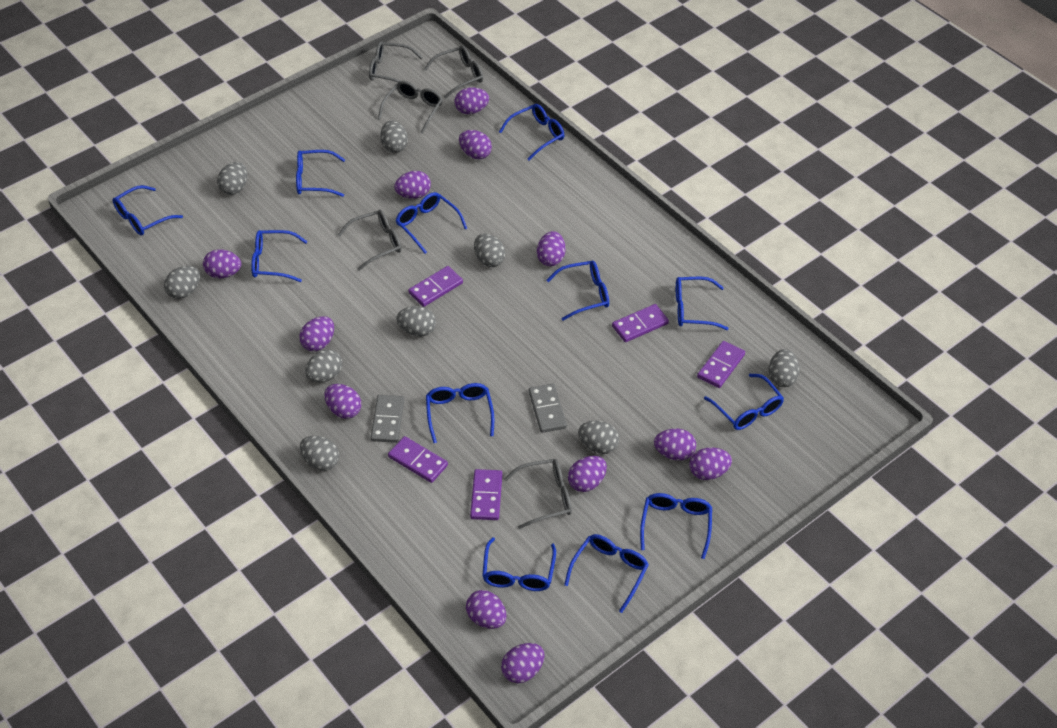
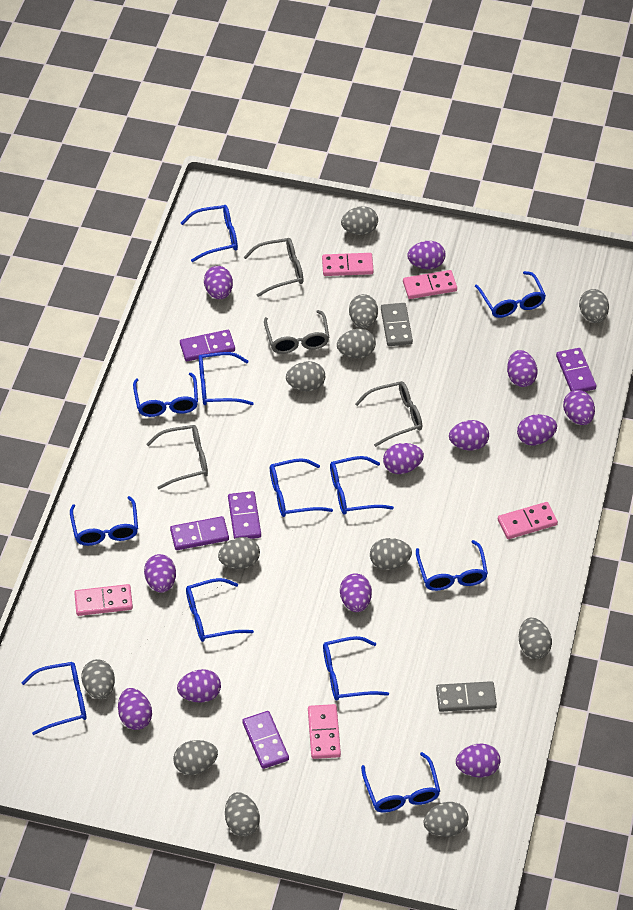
grey egg: 9 -> 12
grey glasses: 5 -> 4
pink domino: 0 -> 5

